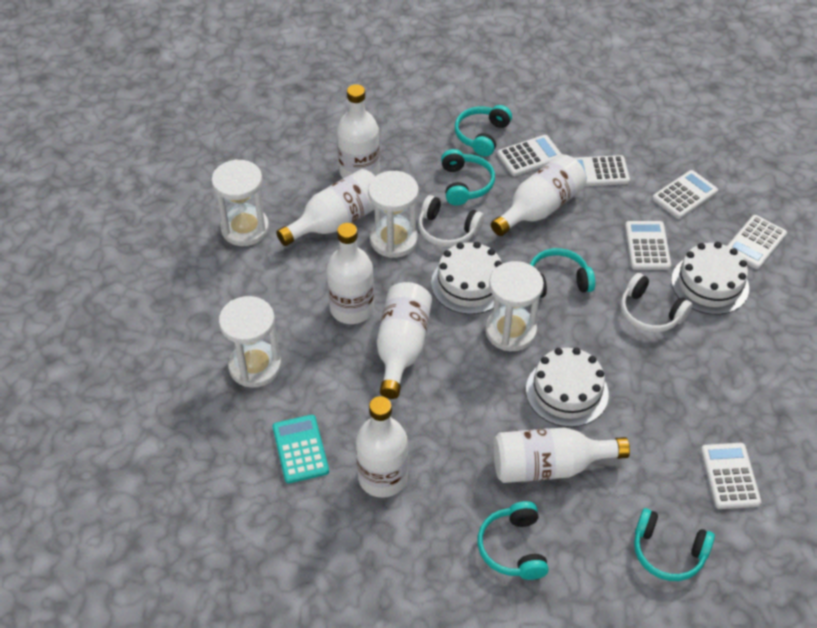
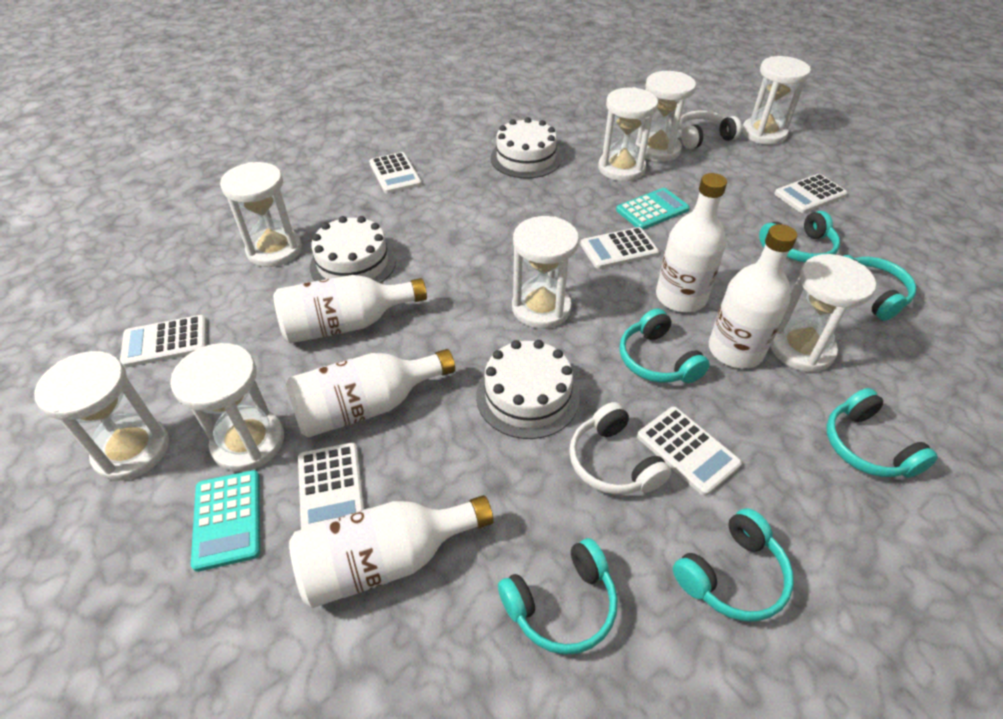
turquoise calculator: 1 -> 2
turquoise headphones: 5 -> 6
white bottle: 7 -> 5
white hourglass: 4 -> 8

